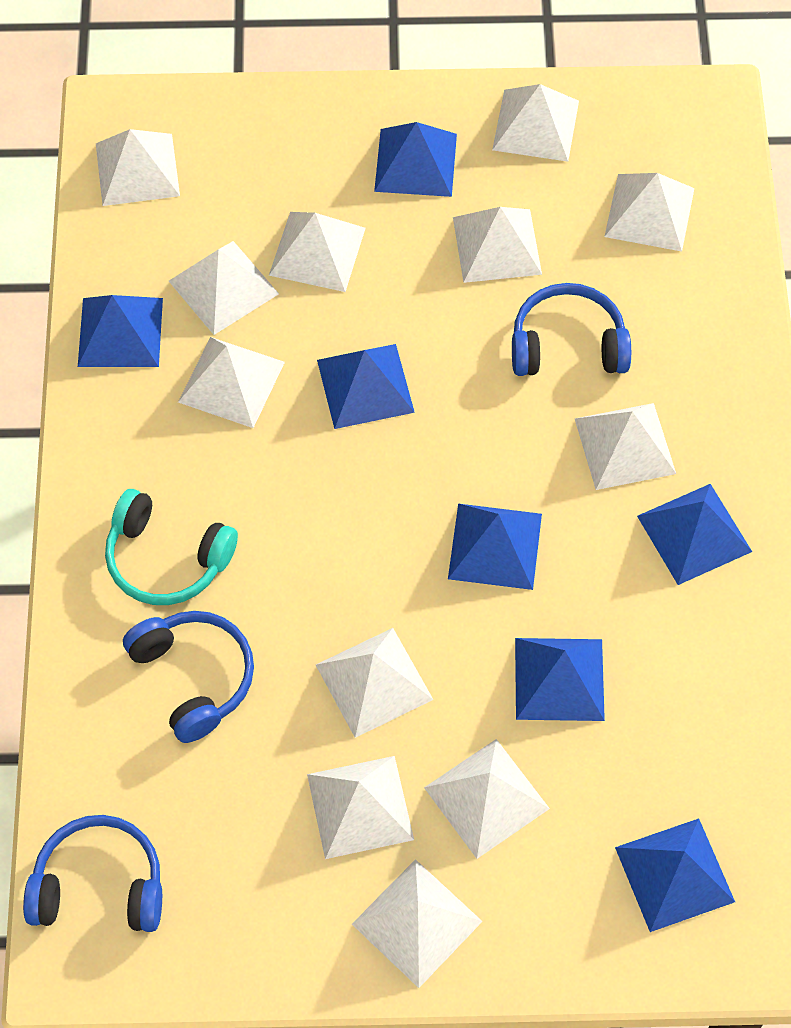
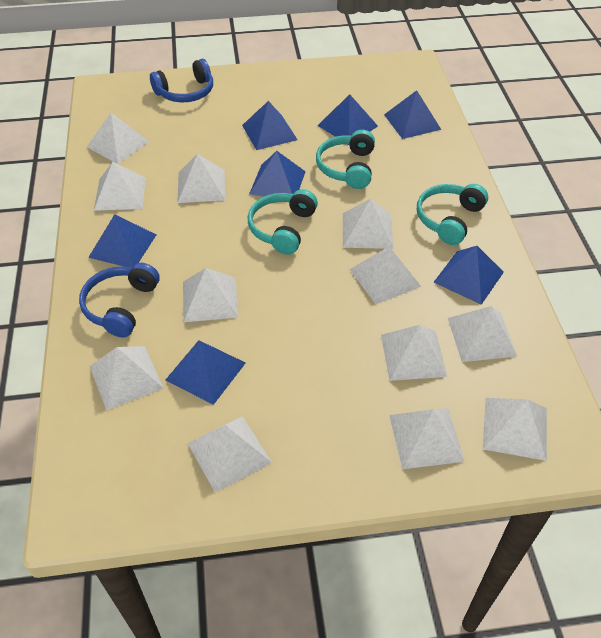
blue headphones: 3 -> 2
turquoise headphones: 1 -> 3

